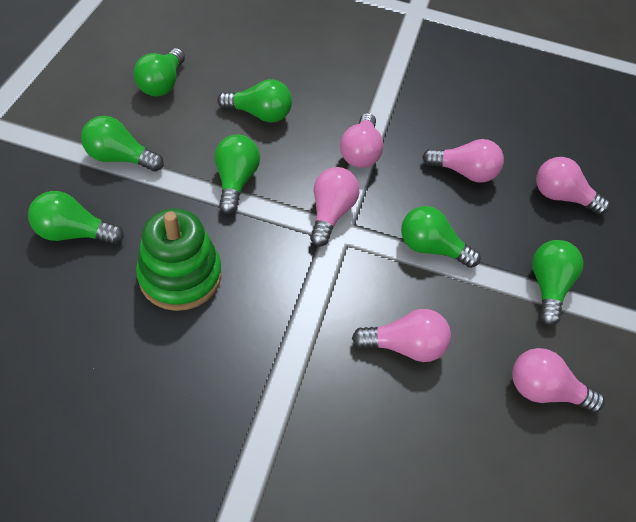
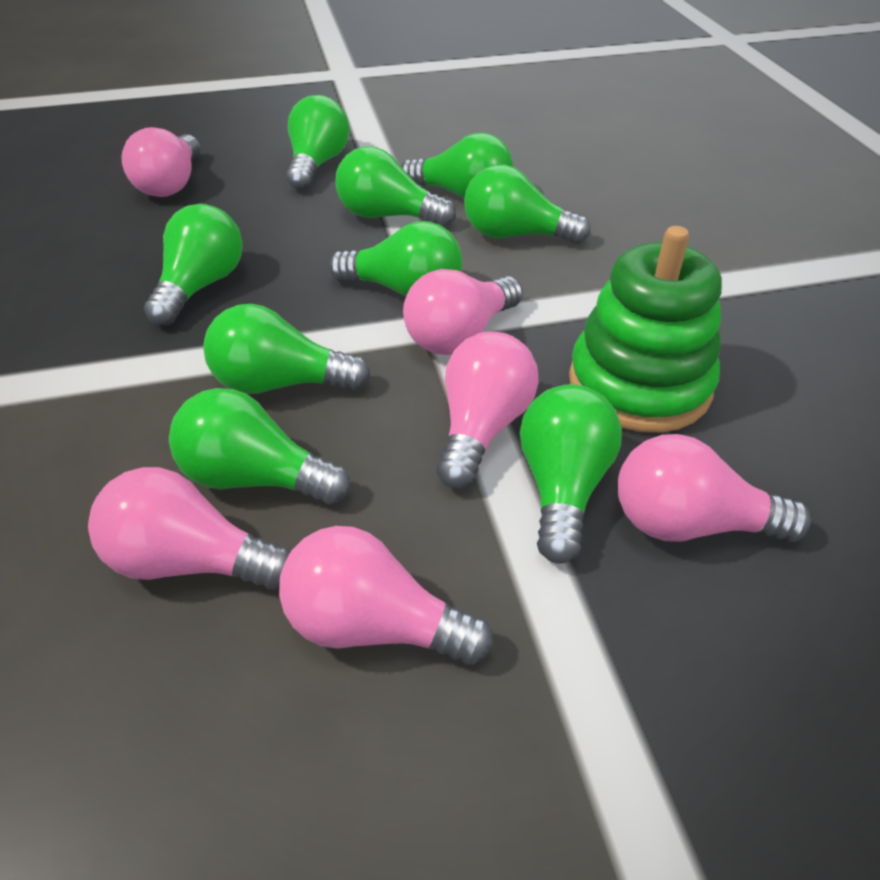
green light bulb: 7 -> 9

